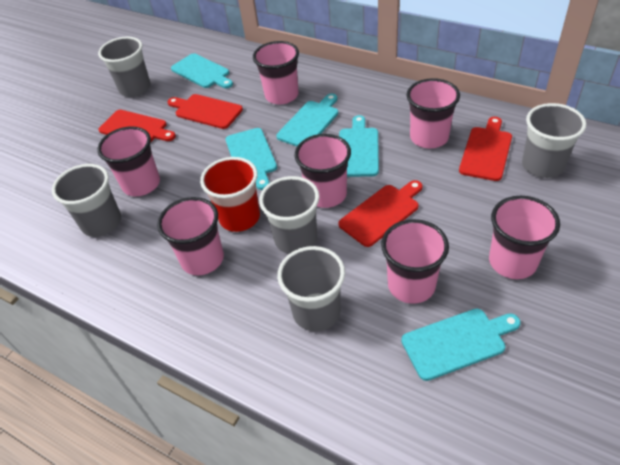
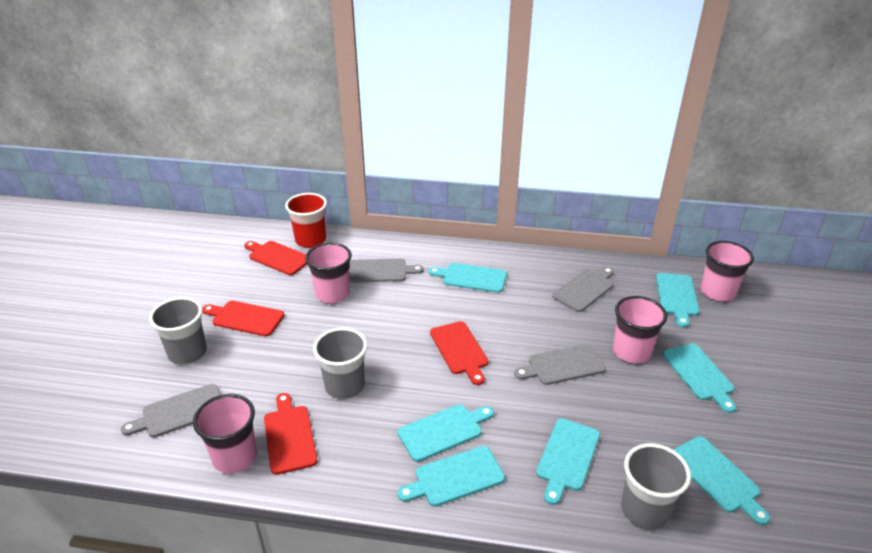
grey cup: 5 -> 3
grey cutting board: 0 -> 4
pink cup: 7 -> 4
turquoise cutting board: 5 -> 7

